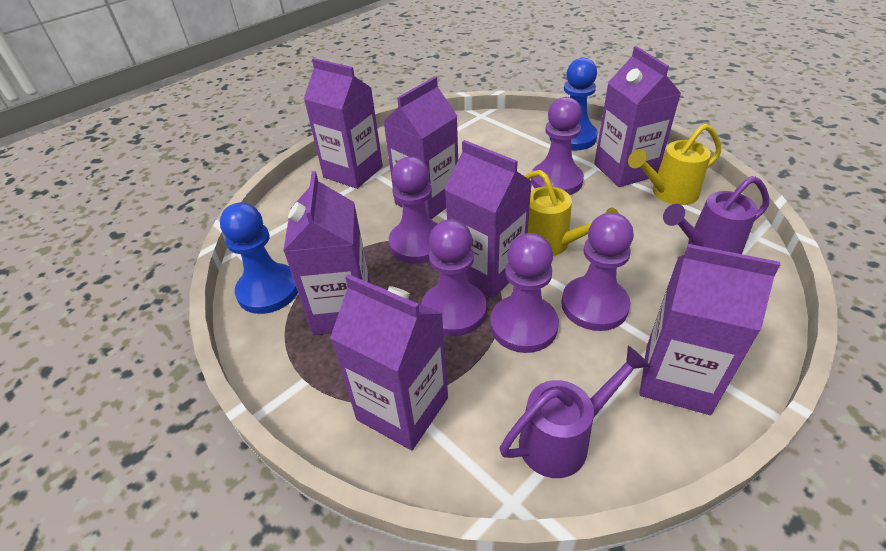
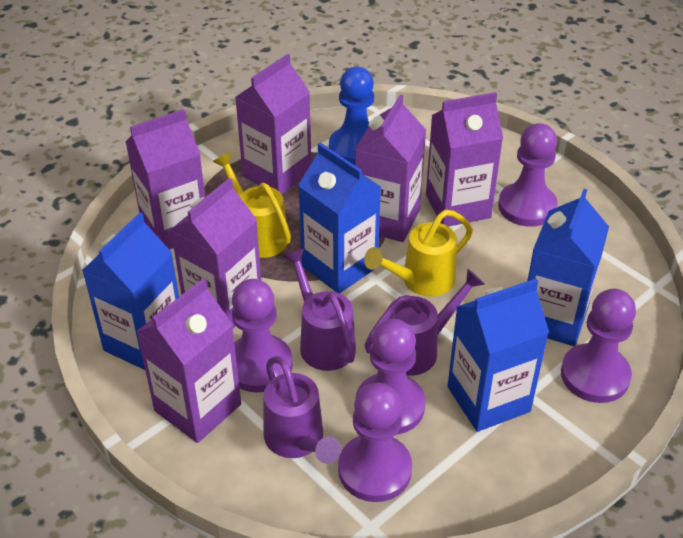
blue carton: 0 -> 4
blue pawn: 2 -> 1
purple carton: 7 -> 6
purple watering can: 2 -> 3

